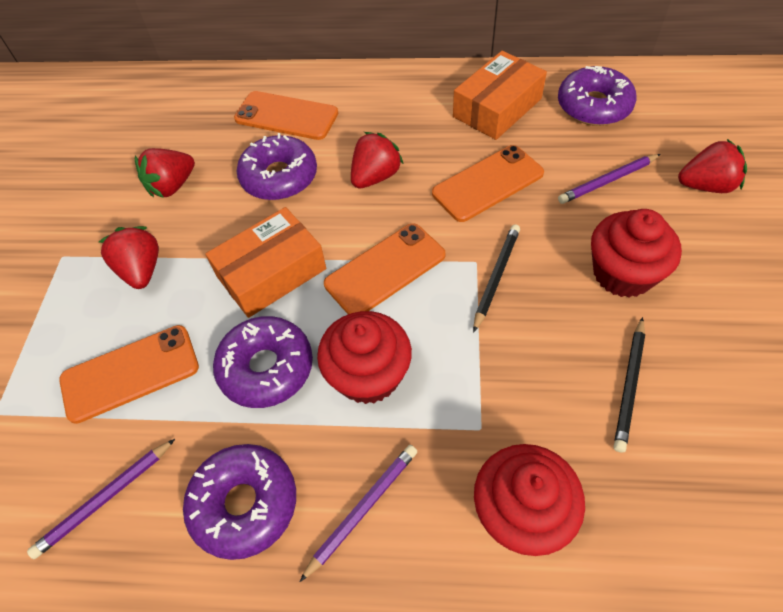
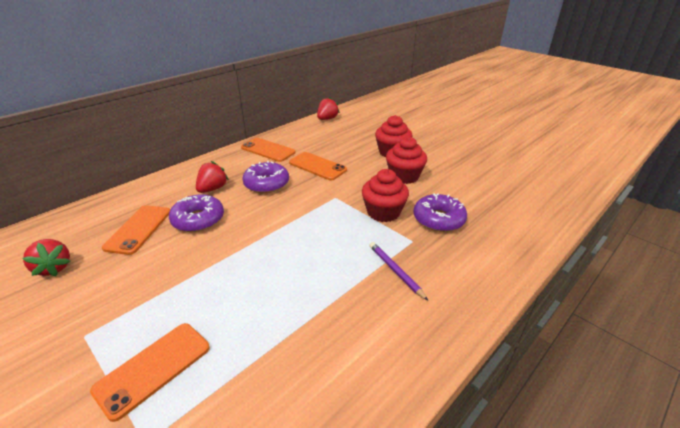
black pencil: 2 -> 0
orange box: 2 -> 0
purple donut: 4 -> 3
purple pencil: 3 -> 1
red strawberry: 4 -> 3

